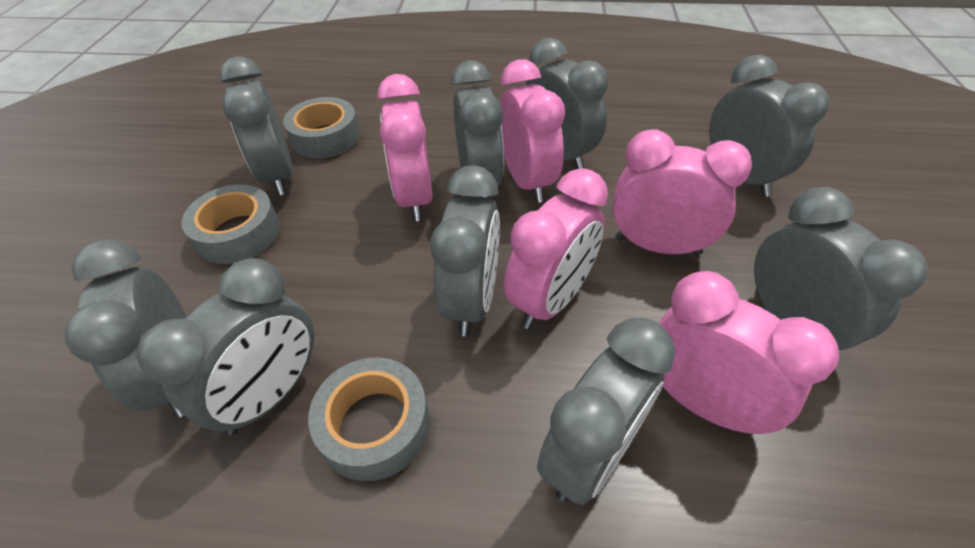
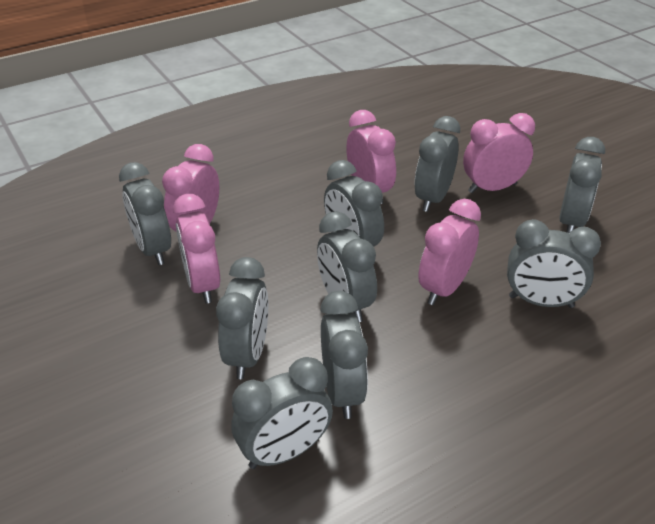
grey tape: 3 -> 0

